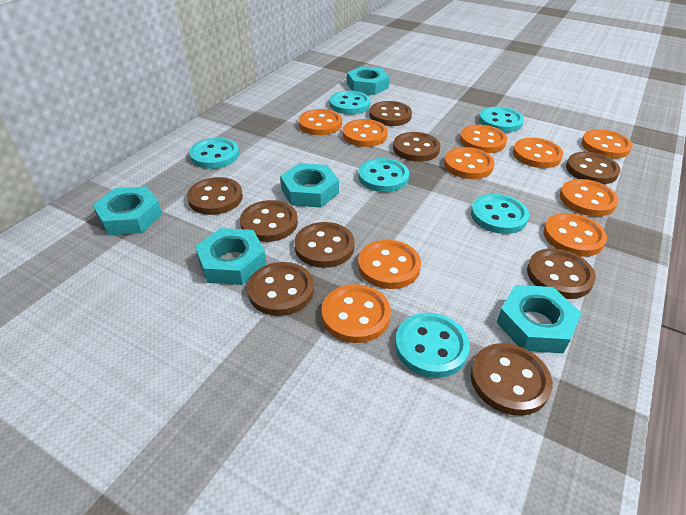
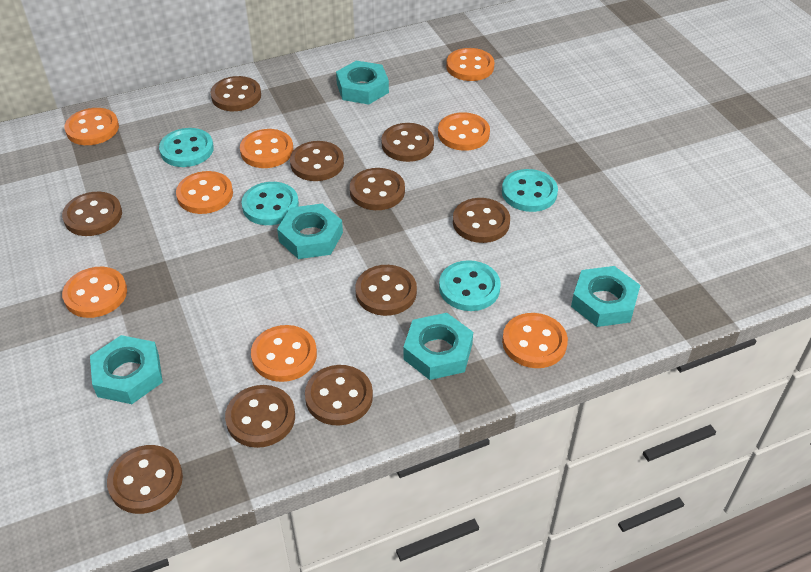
brown button: 9 -> 10
orange button: 10 -> 8
turquoise button: 6 -> 4

